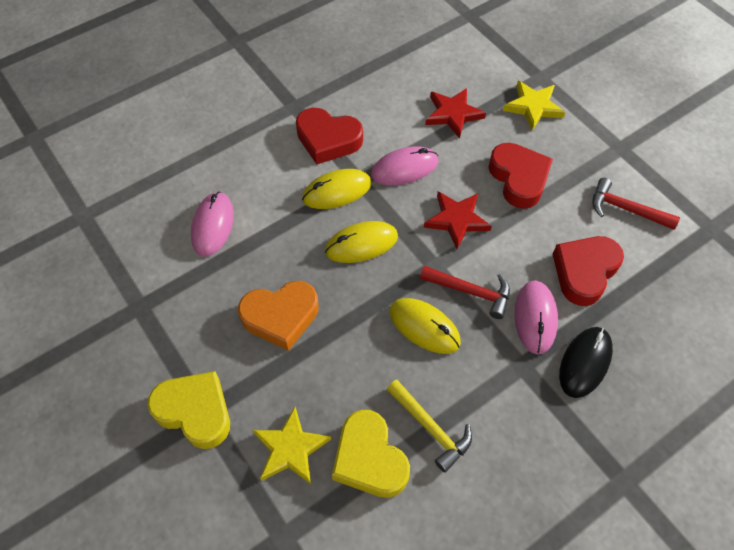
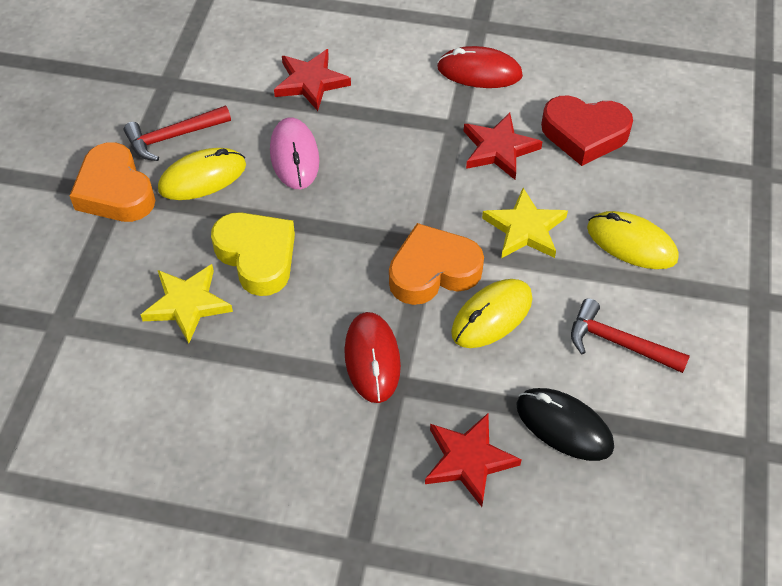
orange heart: 1 -> 2
pink mouse: 3 -> 1
red heart: 3 -> 1
red mouse: 0 -> 2
red star: 2 -> 3
yellow hammer: 1 -> 0
yellow heart: 2 -> 1

